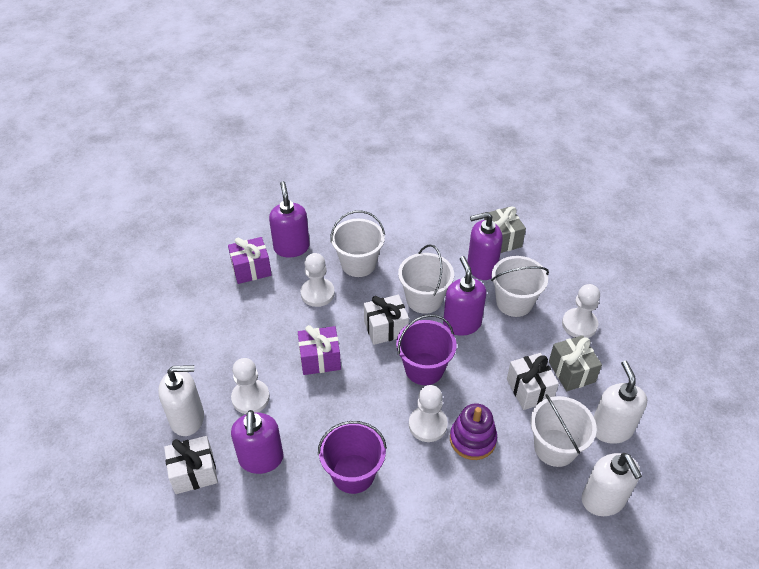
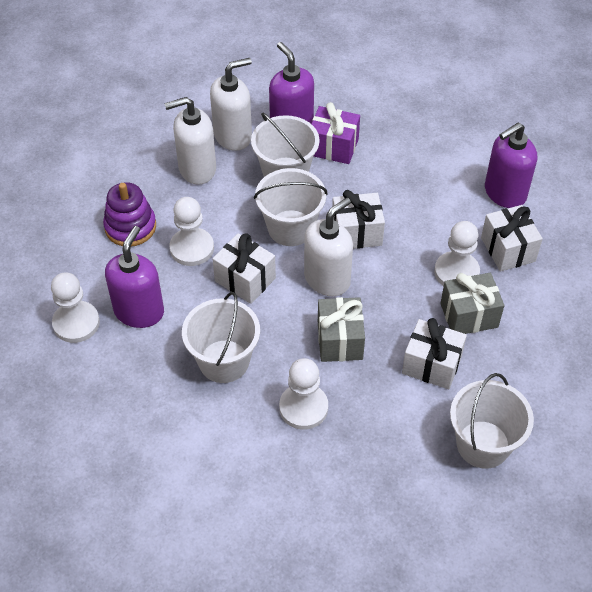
purple bucket: 2 -> 0
purple gift: 2 -> 1
purple soap dispenser: 4 -> 3
white gift: 3 -> 4

